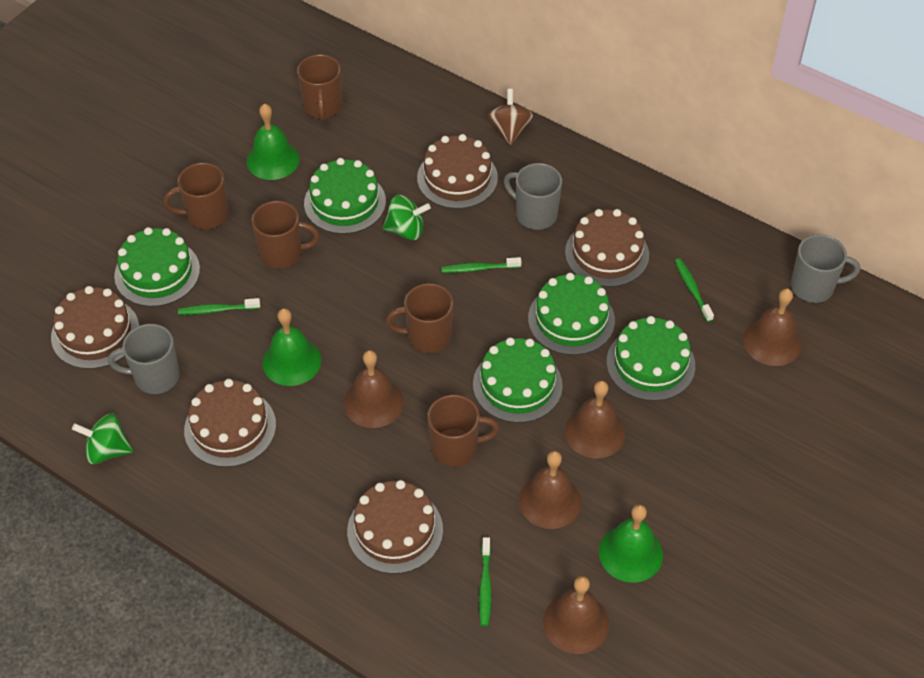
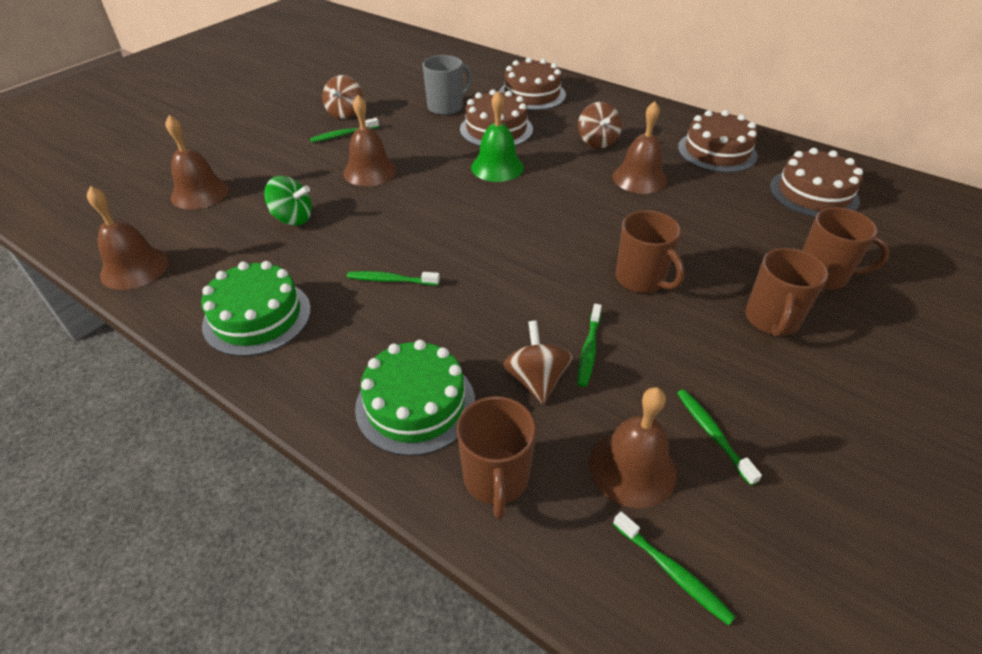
brown cake: 5 -> 4
brown mug: 5 -> 4
brown spinning top: 1 -> 3
green bell: 3 -> 1
green cake: 5 -> 2
green spinning top: 2 -> 1
green toothbrush: 4 -> 5
grey mug: 3 -> 1

